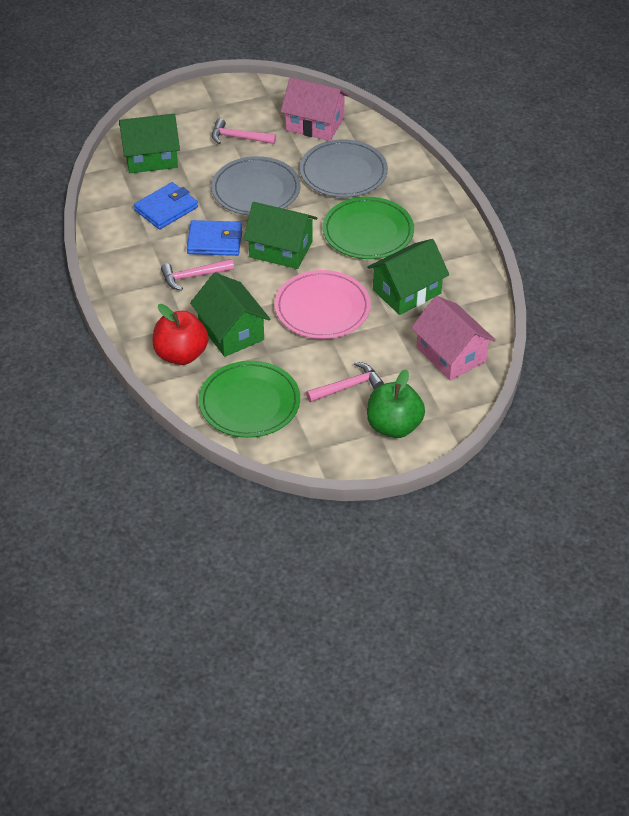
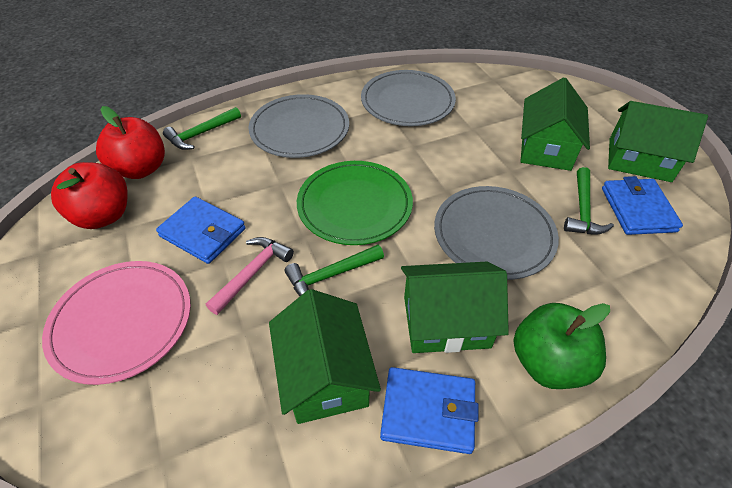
blue wallet: 2 -> 3
green hammer: 0 -> 3
green plate: 2 -> 1
grey plate: 2 -> 3
pink hammer: 3 -> 1
pink house: 2 -> 0
red apple: 1 -> 2

